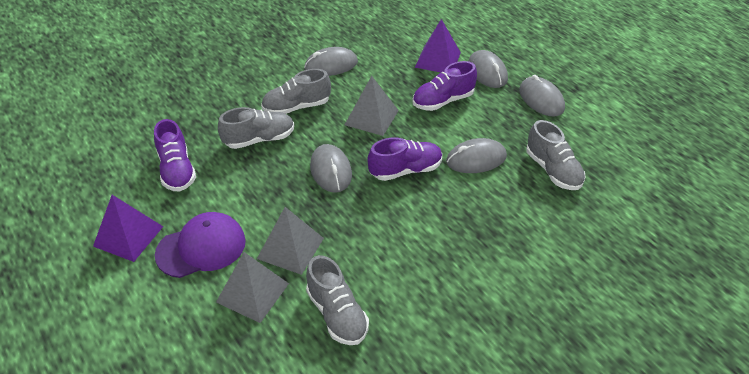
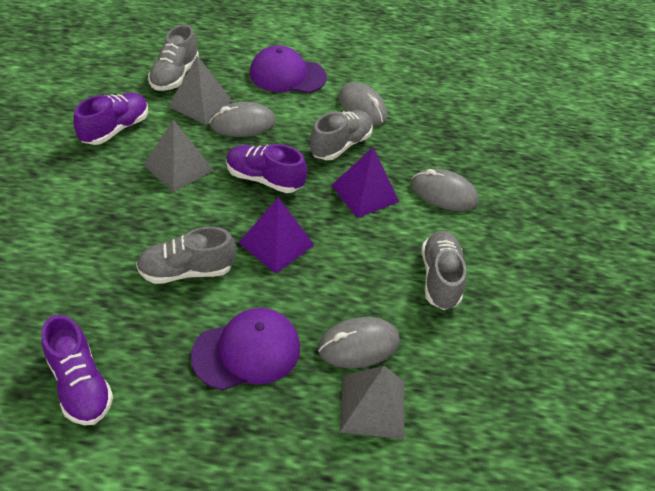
grey mouse: 5 -> 4
purple cap: 1 -> 2

